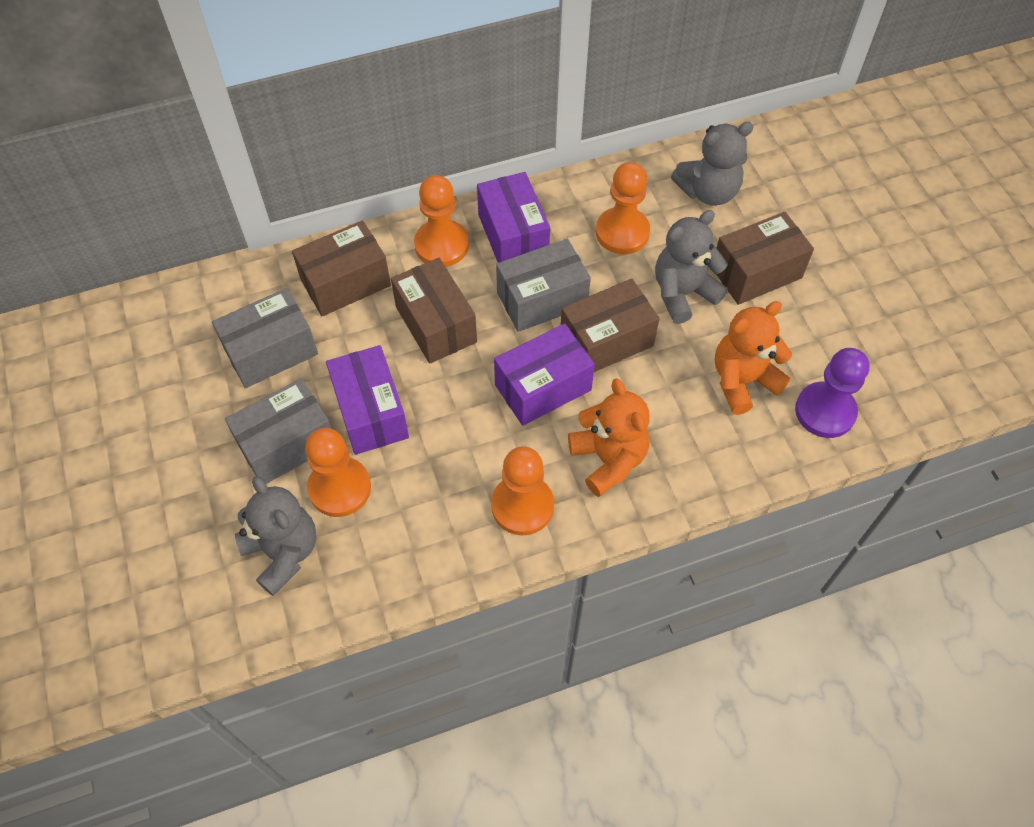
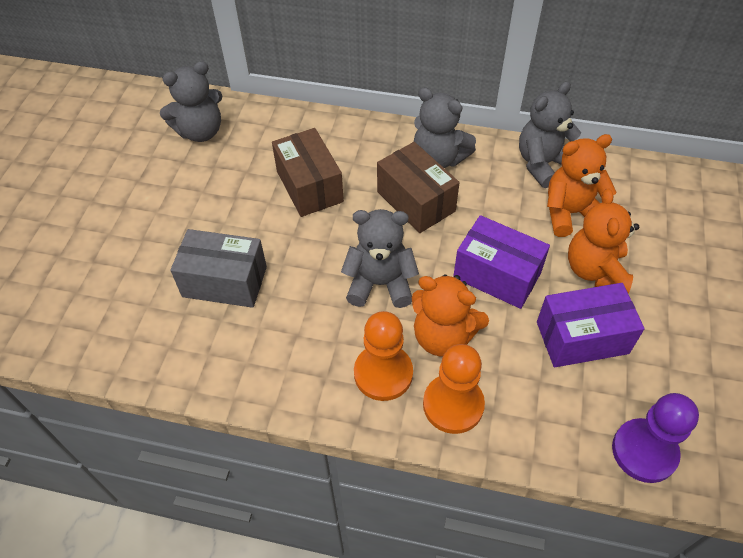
brown box: 4 -> 2
grey box: 3 -> 1
grey teddy bear: 3 -> 4
orange pawn: 4 -> 2
orange teddy bear: 2 -> 3
purple box: 3 -> 2

